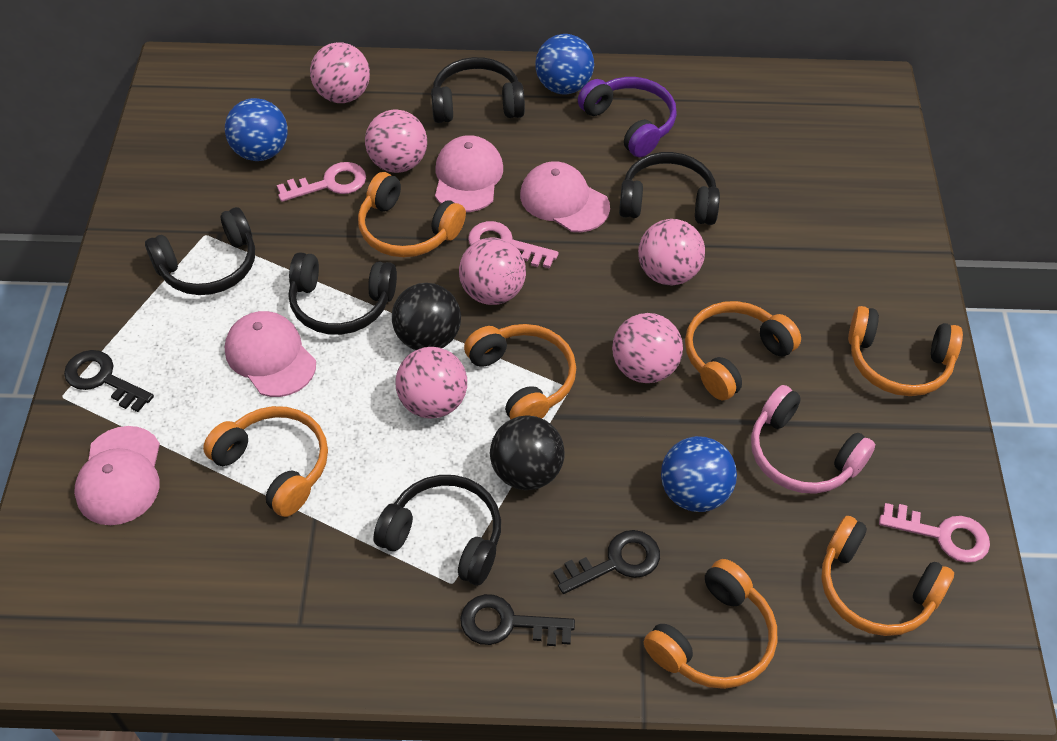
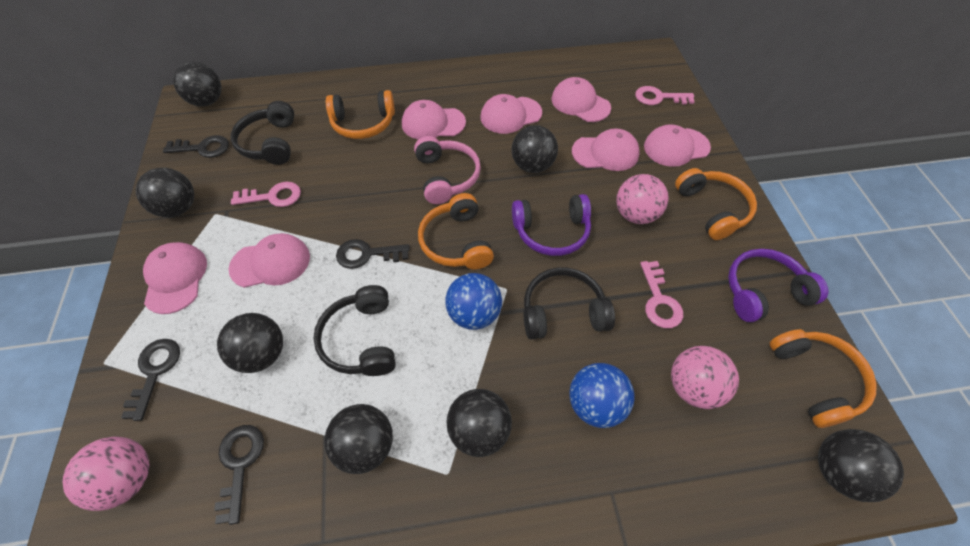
black ball: 2 -> 7
black headphones: 5 -> 3
black key: 3 -> 4
blue ball: 3 -> 2
orange headphones: 7 -> 4
pink ball: 6 -> 3
pink cap: 4 -> 7
purple headphones: 1 -> 2

